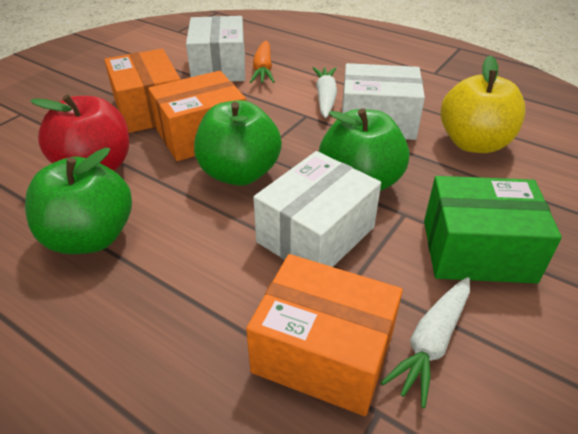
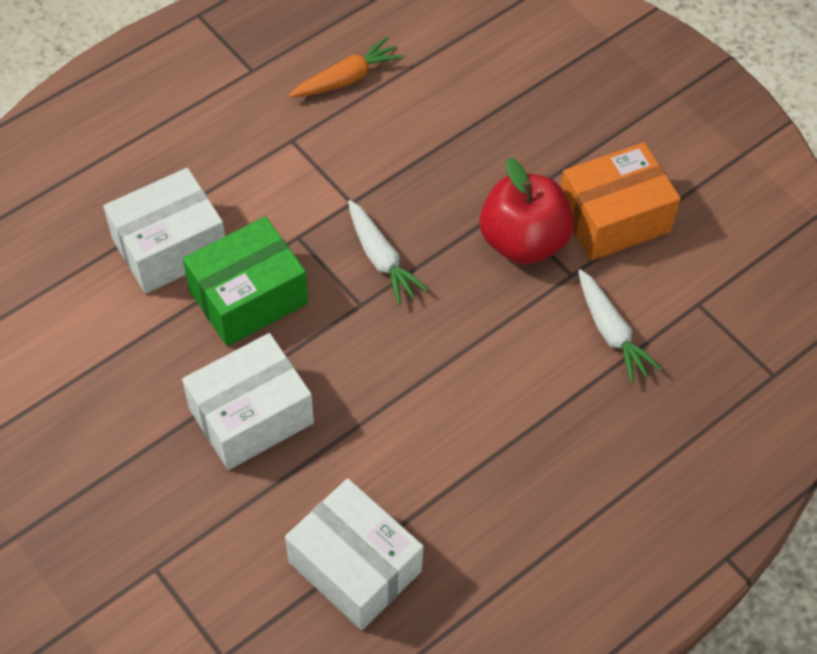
green apple: 3 -> 0
orange box: 3 -> 1
yellow apple: 1 -> 0

